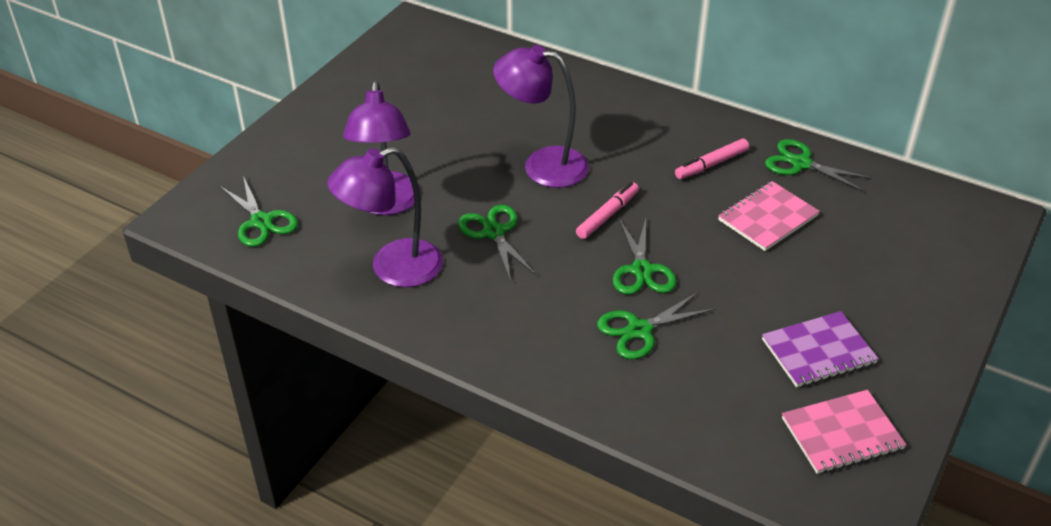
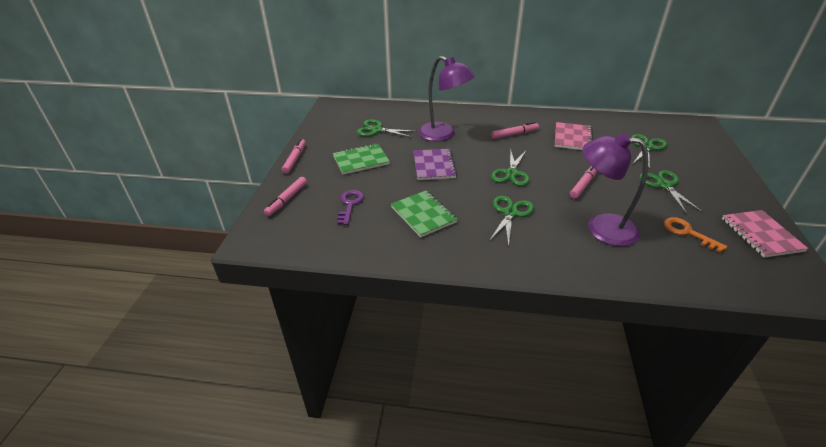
green notebook: 0 -> 2
orange key: 0 -> 1
pink marker: 2 -> 4
purple key: 0 -> 1
purple lamp: 3 -> 2

